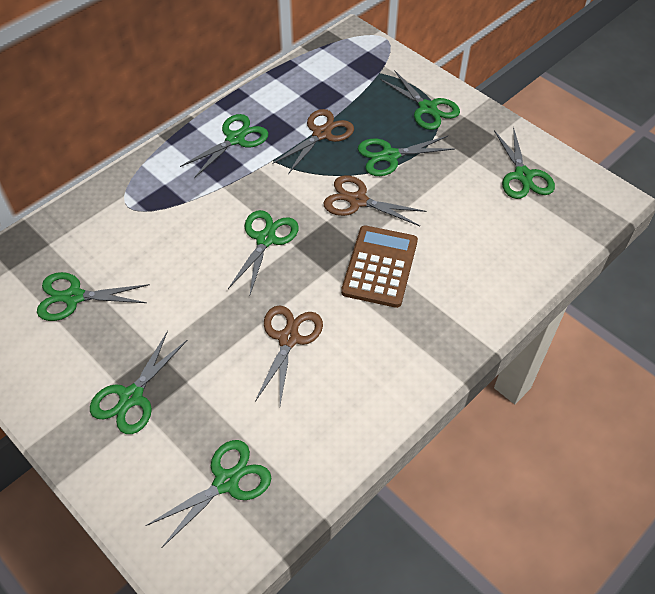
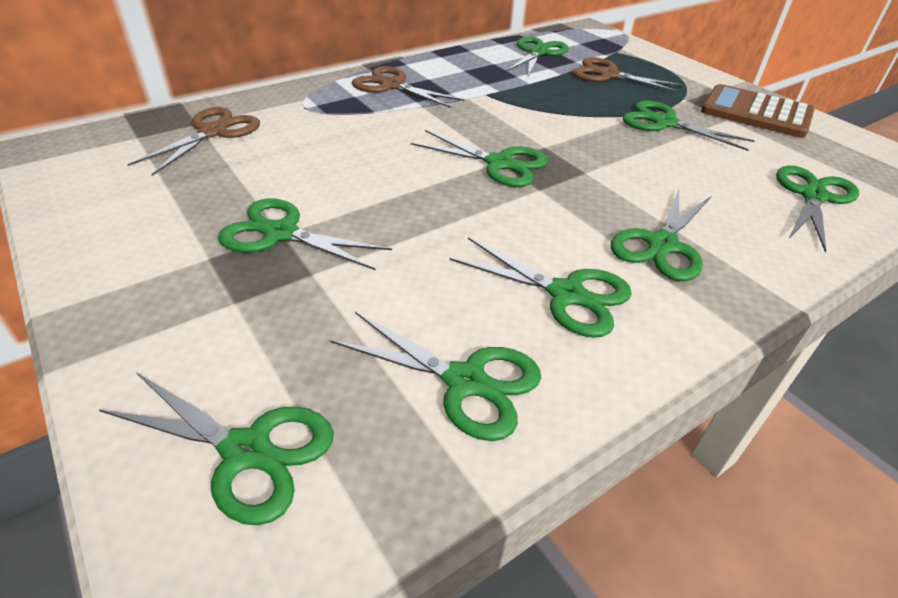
green scissors: 8 -> 9

